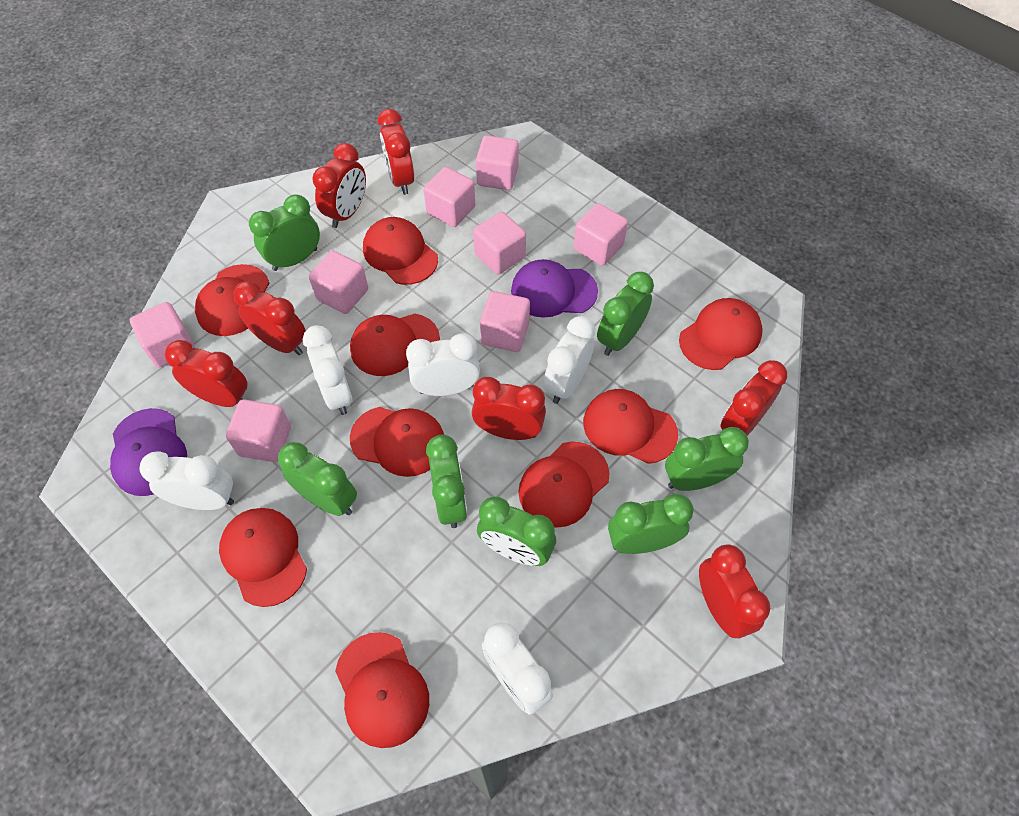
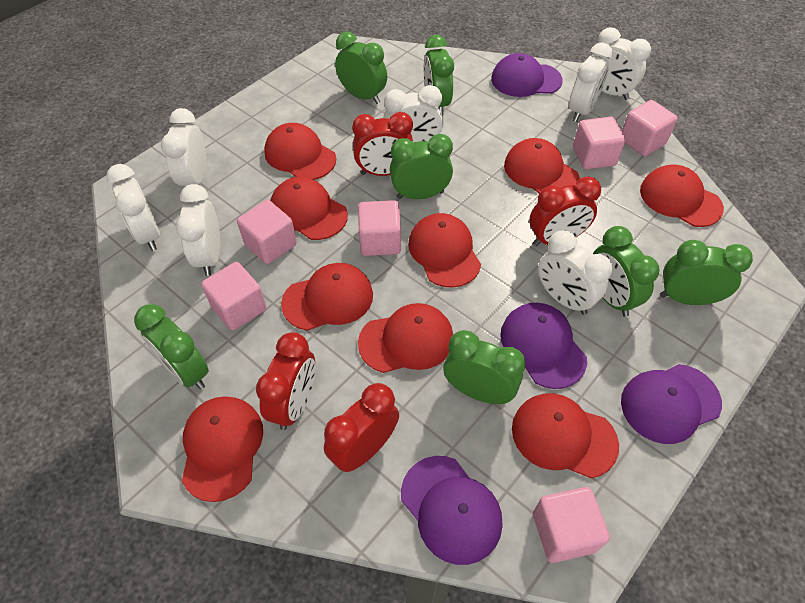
pink cube: 8 -> 6
purple cap: 2 -> 4
red clock: 7 -> 4
white clock: 5 -> 7

